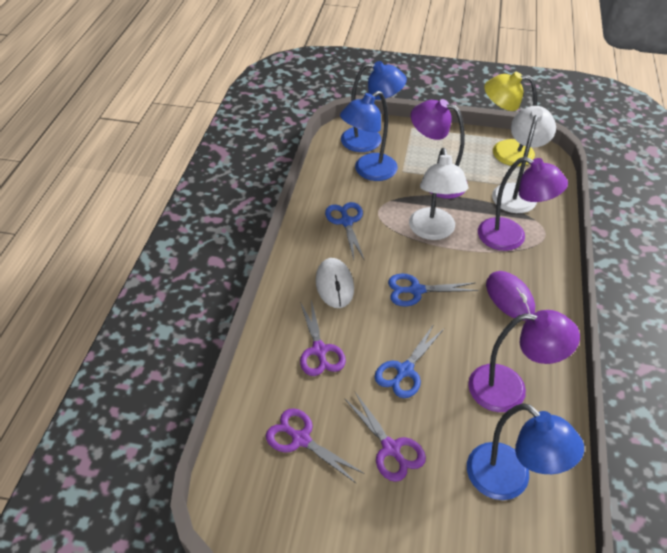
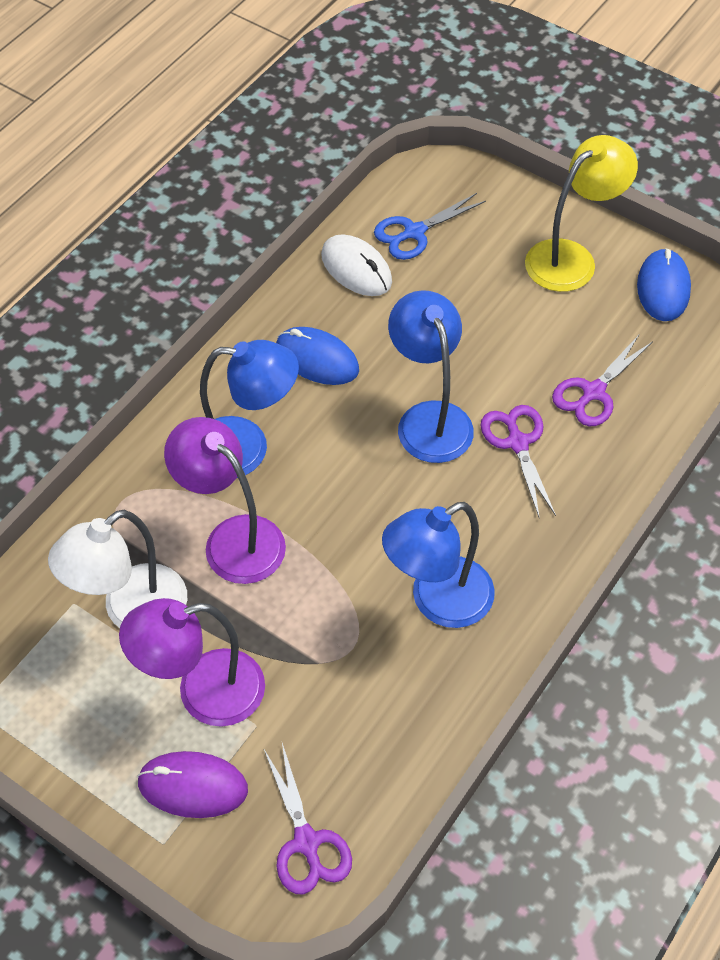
blue mouse: 0 -> 2
blue scissors: 3 -> 1
purple lamp: 3 -> 2
white lamp: 2 -> 1

